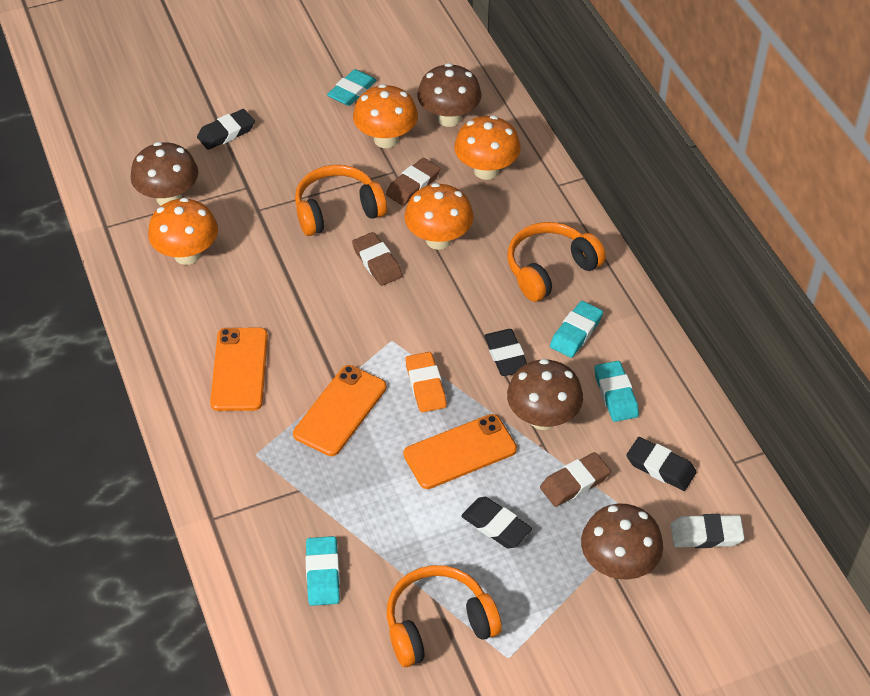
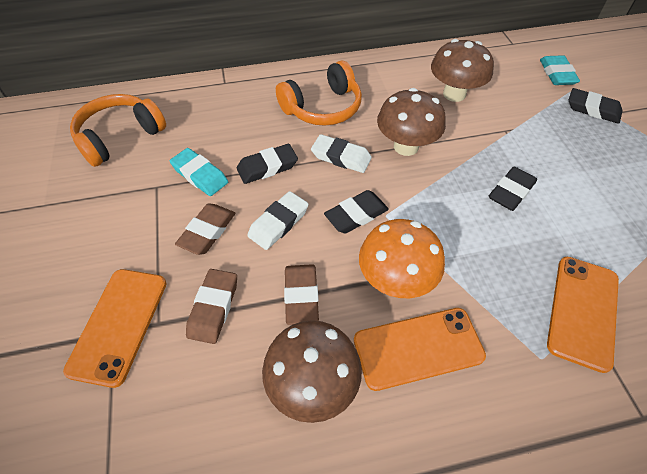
brown mushroom: 4 -> 3
orange eraser: 1 -> 0
orange headphones: 3 -> 2
orange mushroom: 4 -> 1
turquoise eraser: 4 -> 2
white eraser: 1 -> 2

